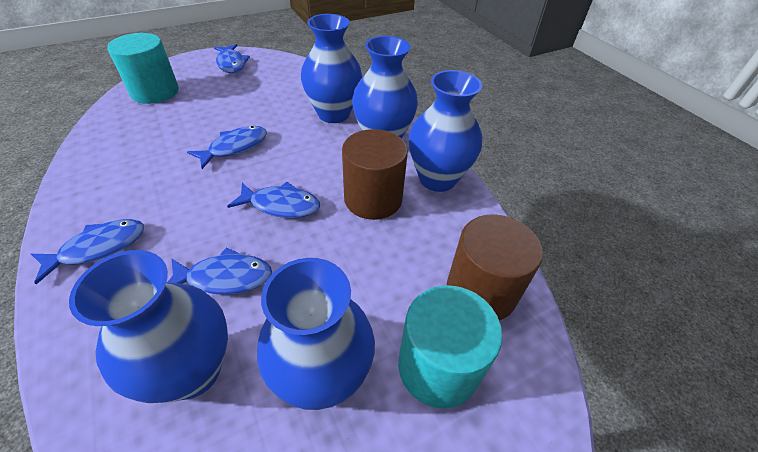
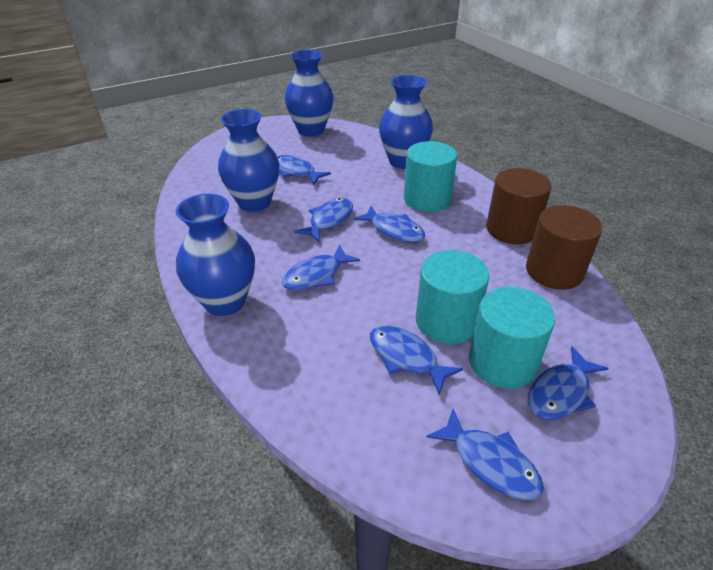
blue fish: 5 -> 7
blue vase: 5 -> 4
turquoise cylinder: 2 -> 3

